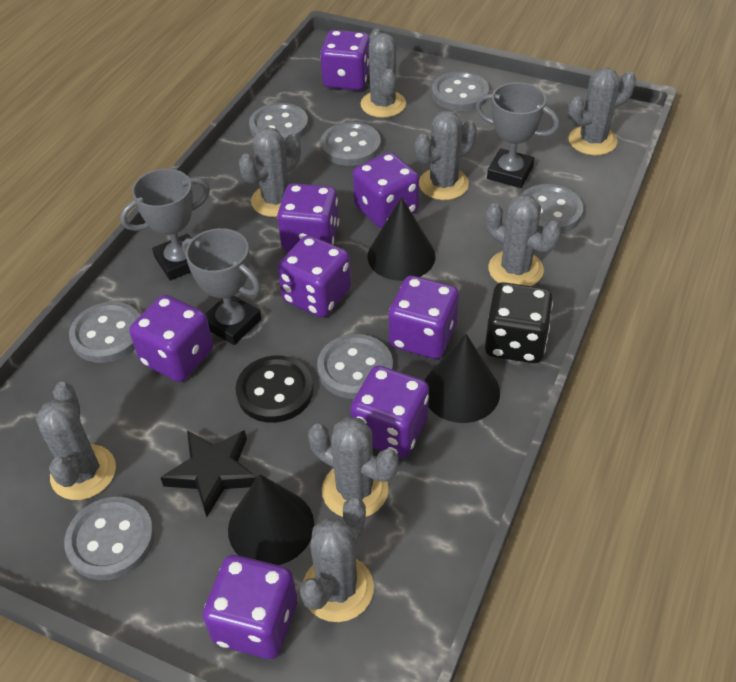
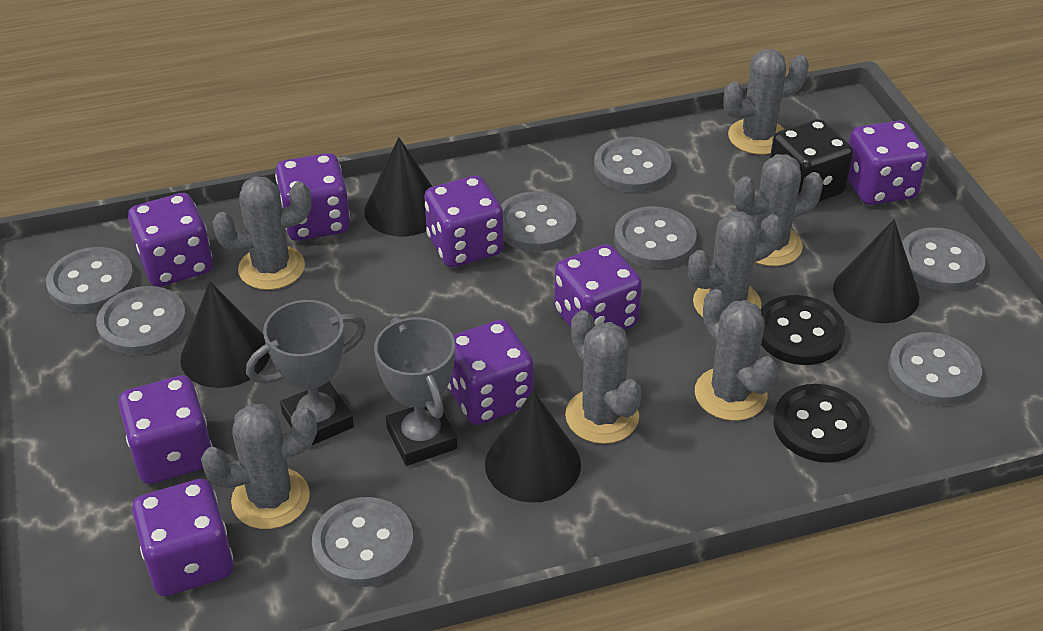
black button: 1 -> 2
black cone: 3 -> 4
black star: 1 -> 0
grey button: 7 -> 8
grey cactus: 8 -> 7
grey trophy: 3 -> 2

